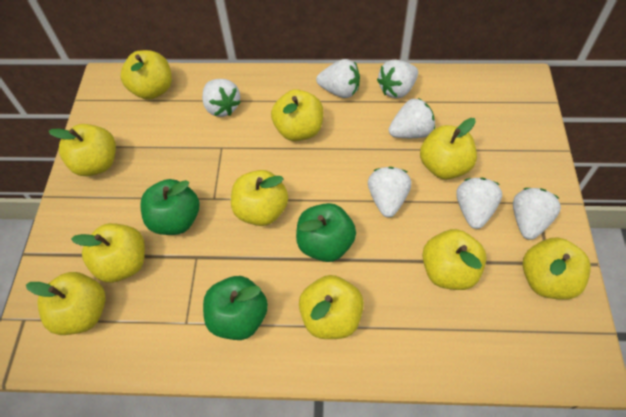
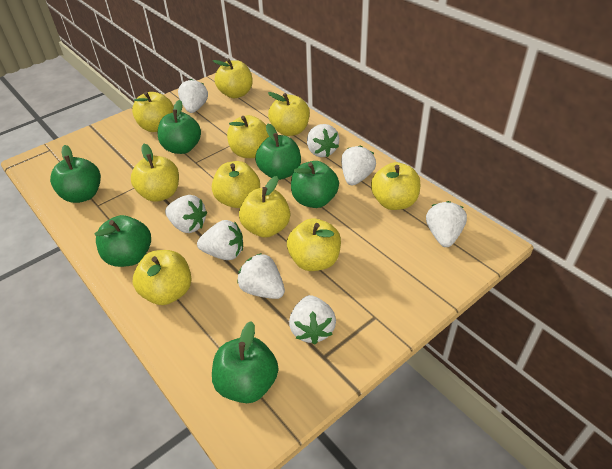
green apple: 3 -> 6
white strawberry: 7 -> 8

